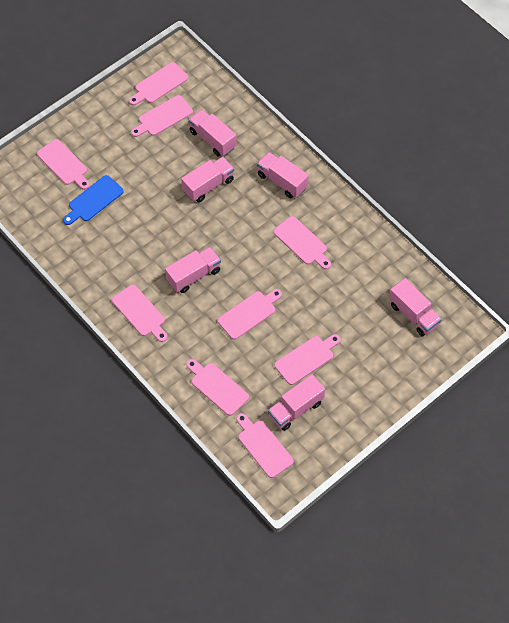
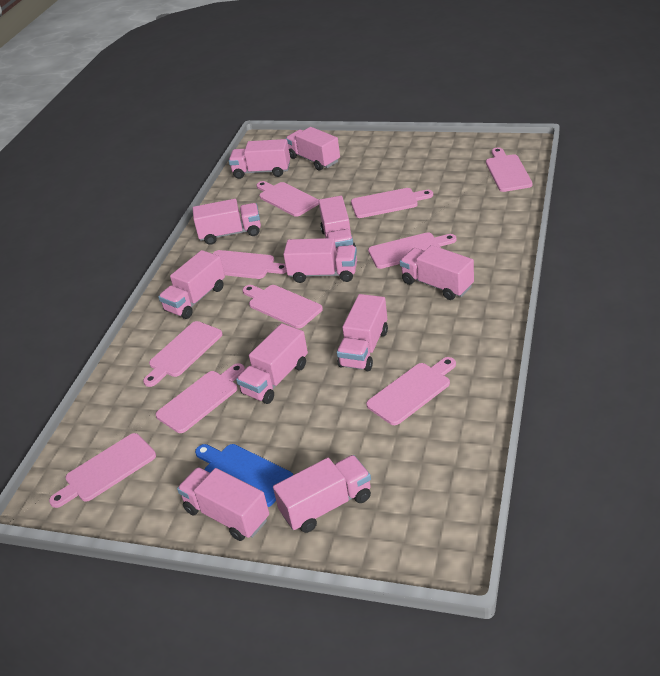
pink cutting board: 9 -> 10
pink truck: 6 -> 11

